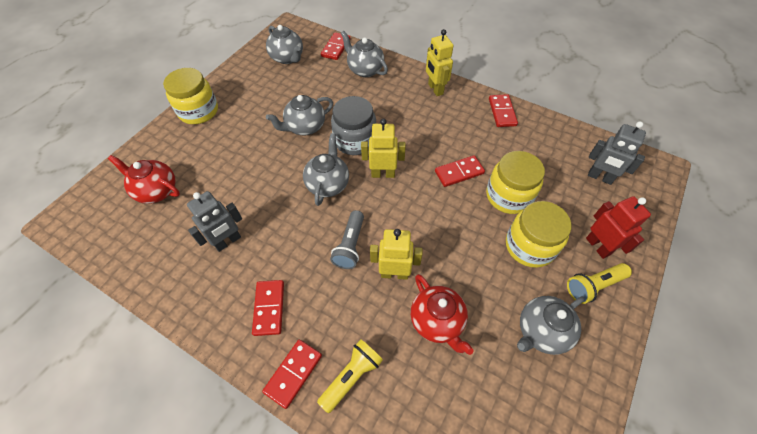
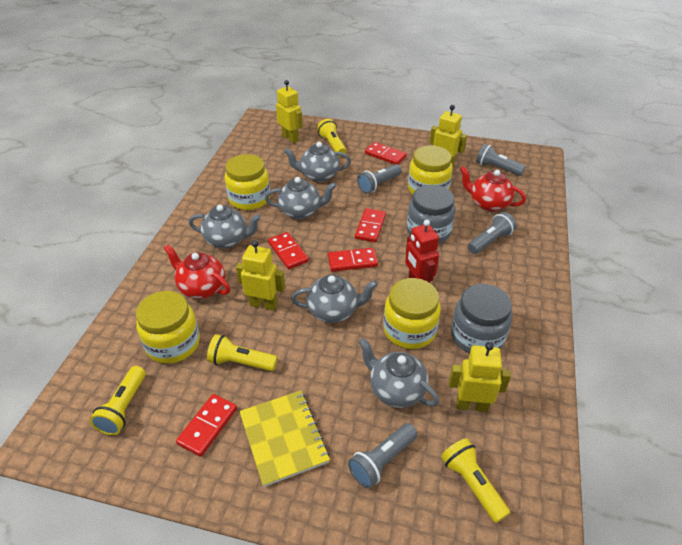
grey flashlight: 1 -> 4
grey jar: 1 -> 2
grey robot: 2 -> 0
yellow flashlight: 2 -> 4
yellow jar: 3 -> 4
yellow notebook: 0 -> 1
yellow robot: 3 -> 4

